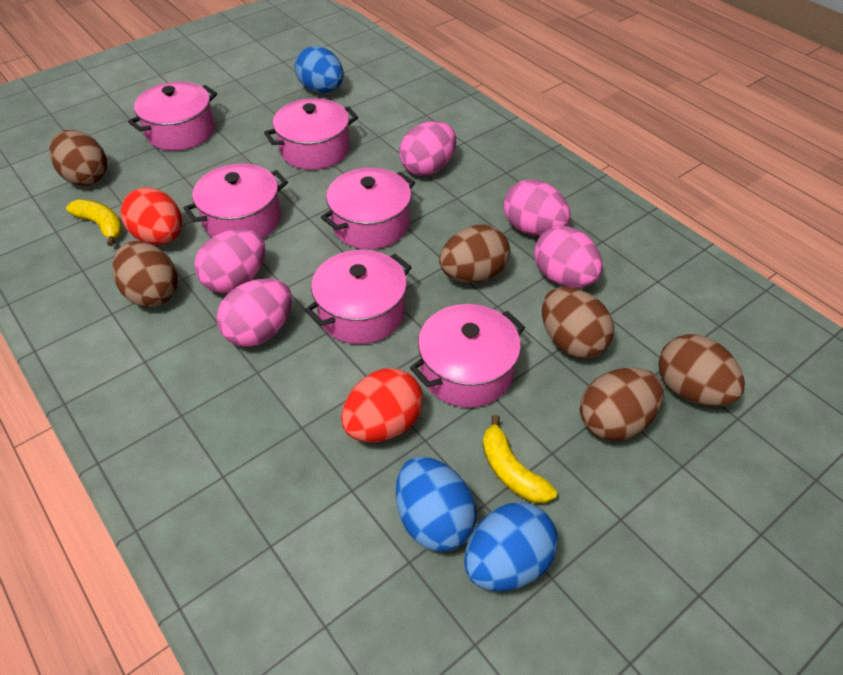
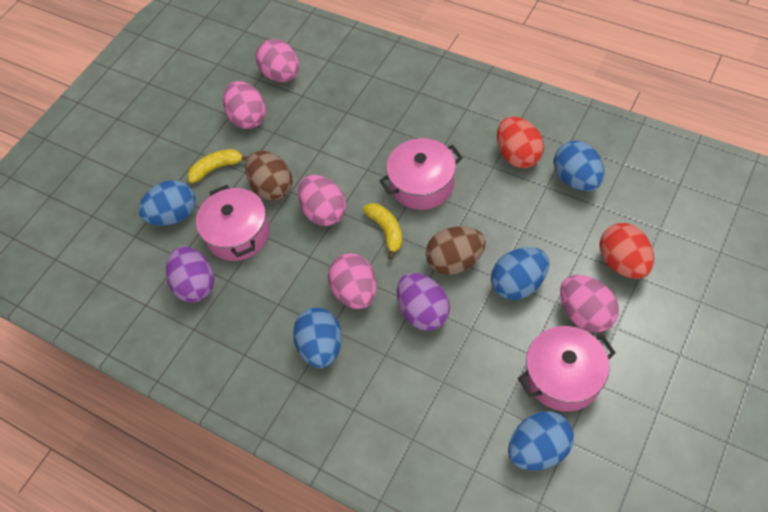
blue egg: 3 -> 5
brown egg: 6 -> 2
pink pot: 6 -> 3
purple egg: 0 -> 2

